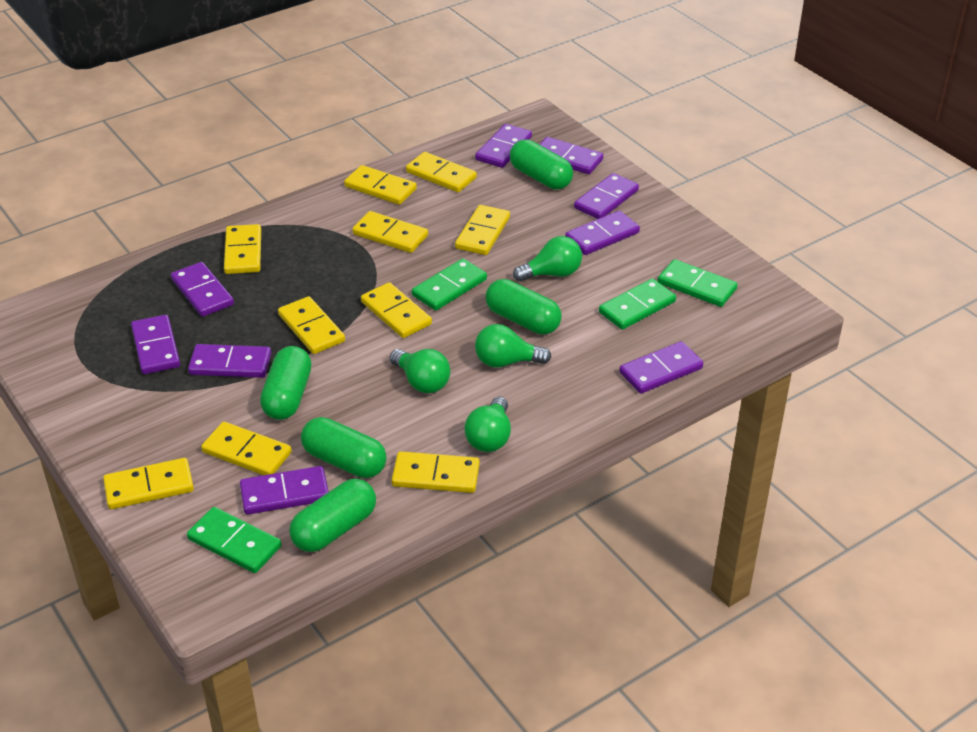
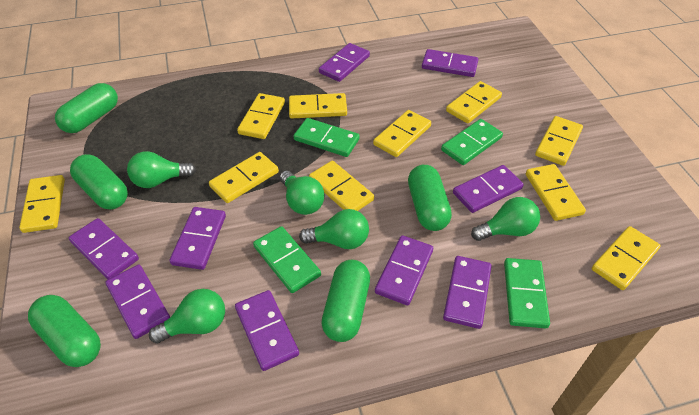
green light bulb: 4 -> 5

